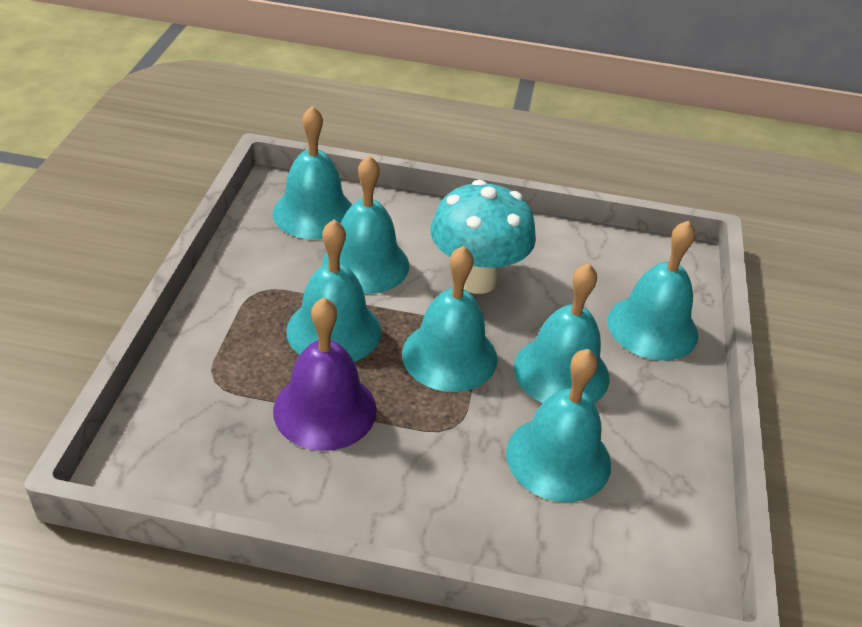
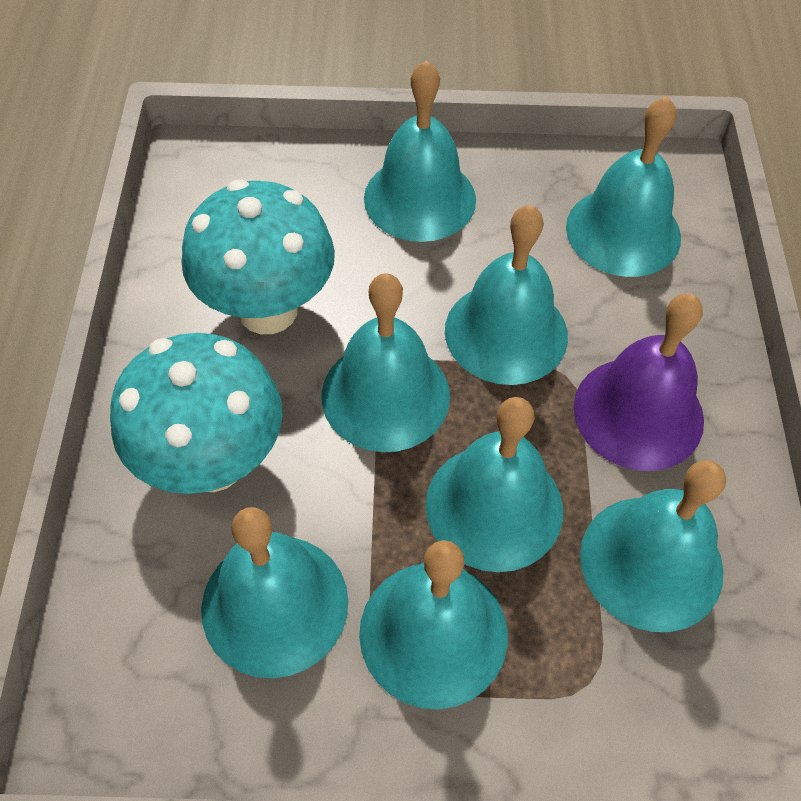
turquoise bell: 7 -> 8
turquoise mushroom: 1 -> 2

